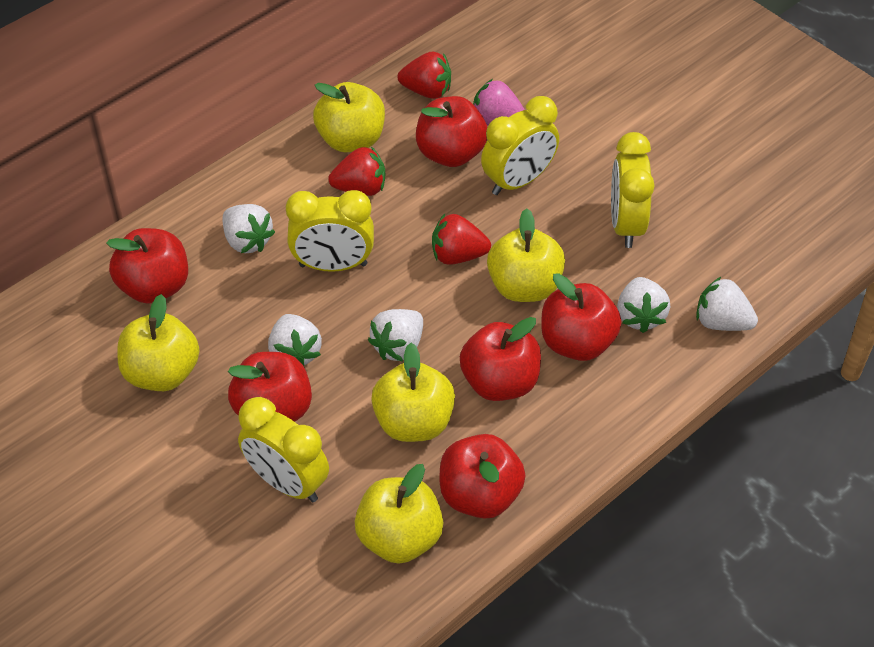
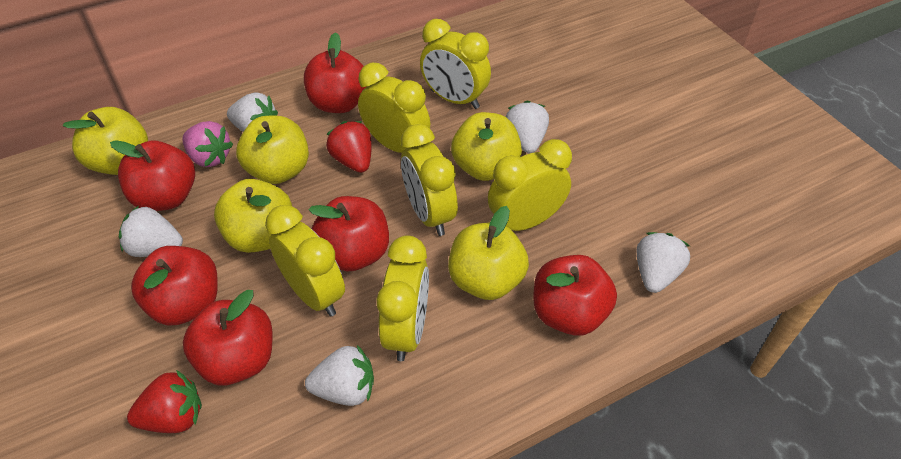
red strawberry: 3 -> 2
yellow clock: 4 -> 6

